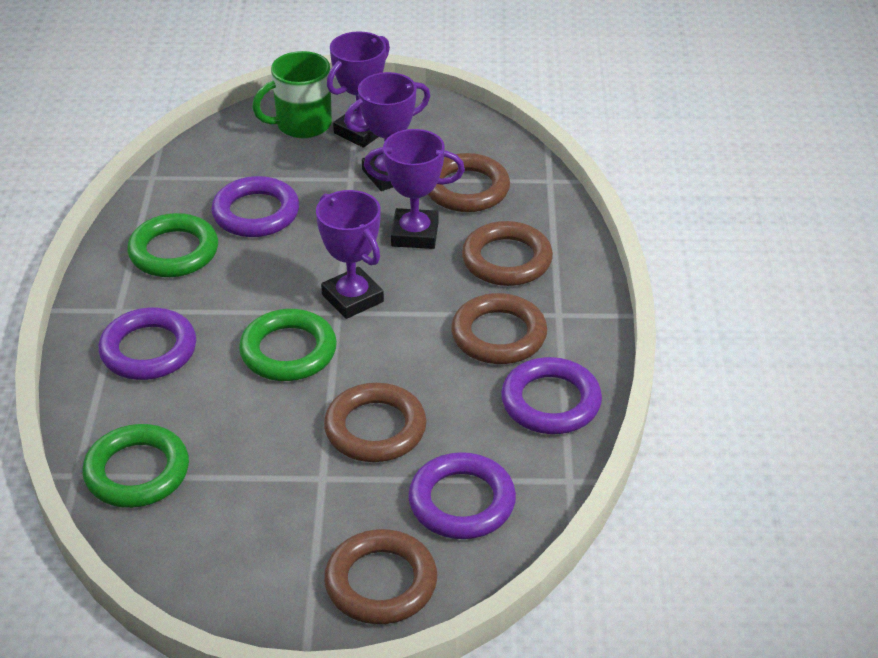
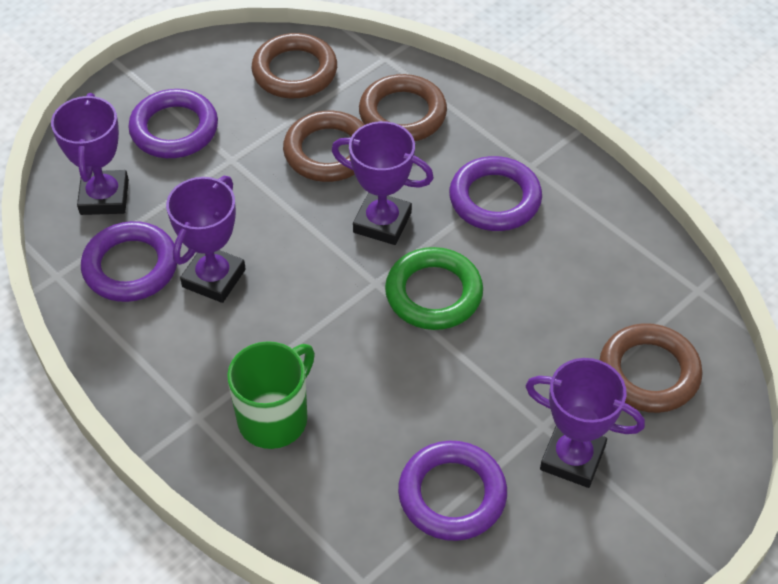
brown ring: 5 -> 4
green ring: 3 -> 1

